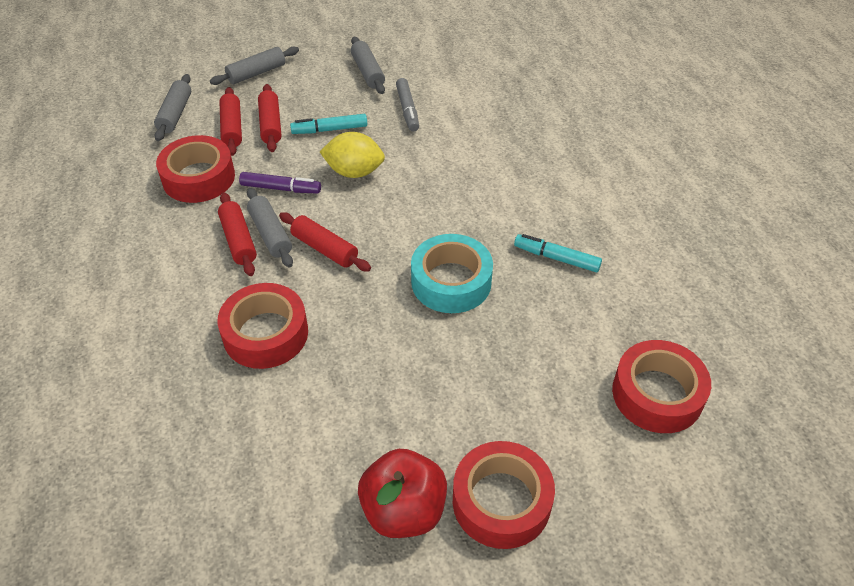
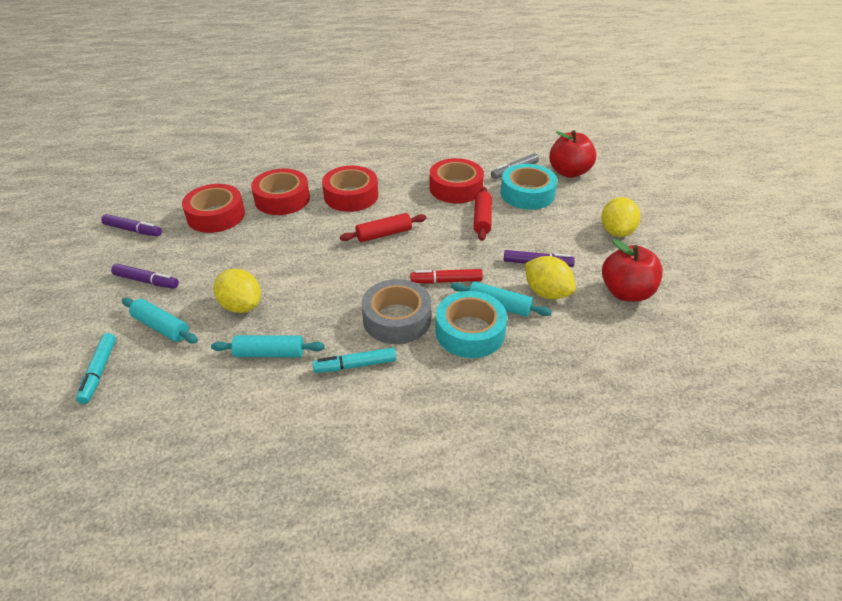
grey rolling pin: 4 -> 0
grey tape: 0 -> 1
purple marker: 1 -> 3
red apple: 1 -> 2
red marker: 0 -> 1
red rolling pin: 4 -> 2
turquoise rolling pin: 0 -> 3
turquoise tape: 1 -> 2
yellow lemon: 1 -> 3

